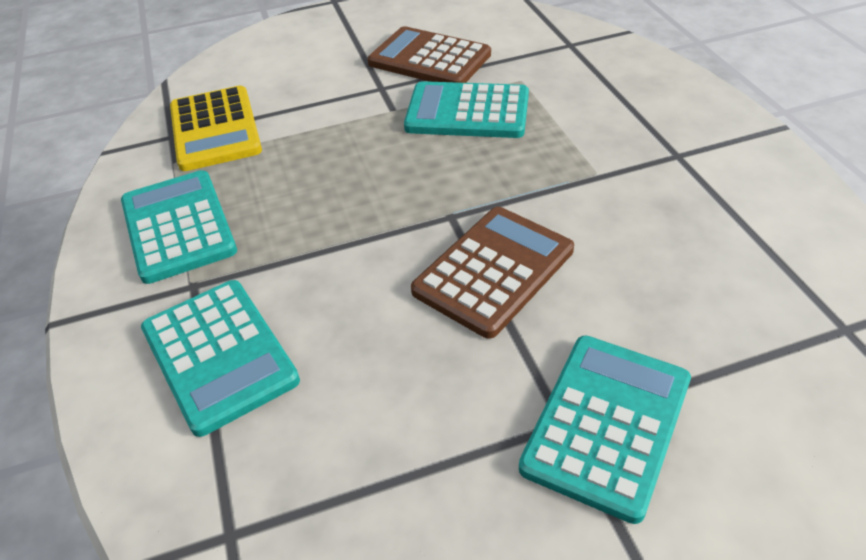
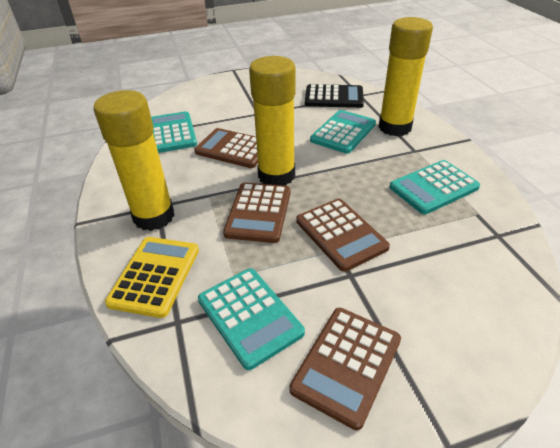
black calculator: 0 -> 1
brown calculator: 2 -> 4
yellow glue stick: 0 -> 3

